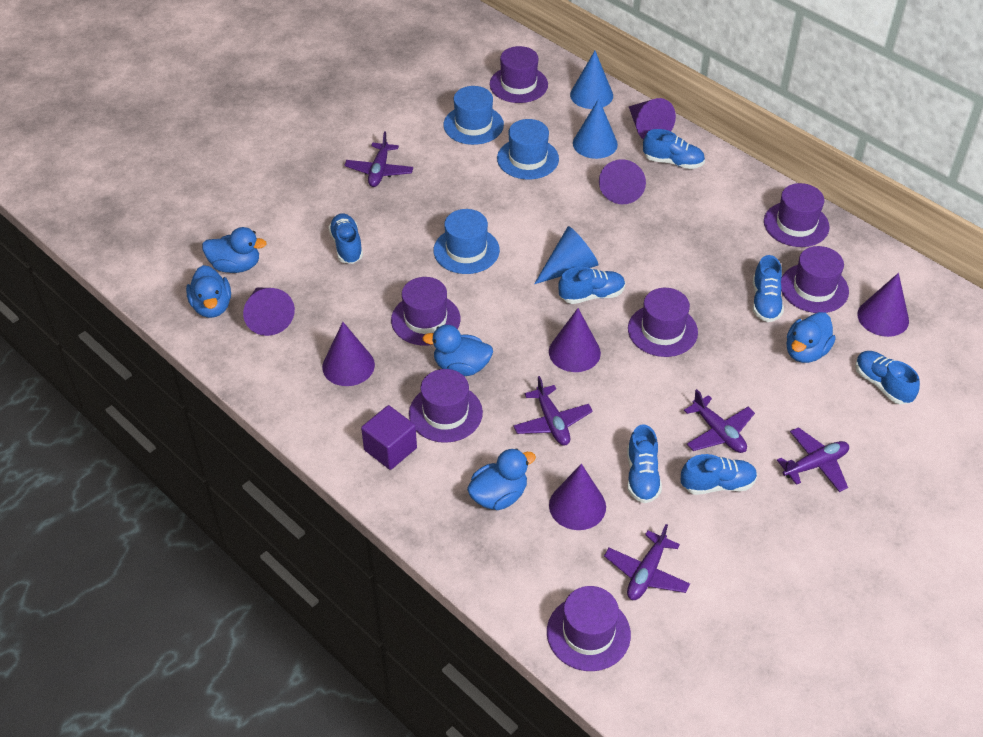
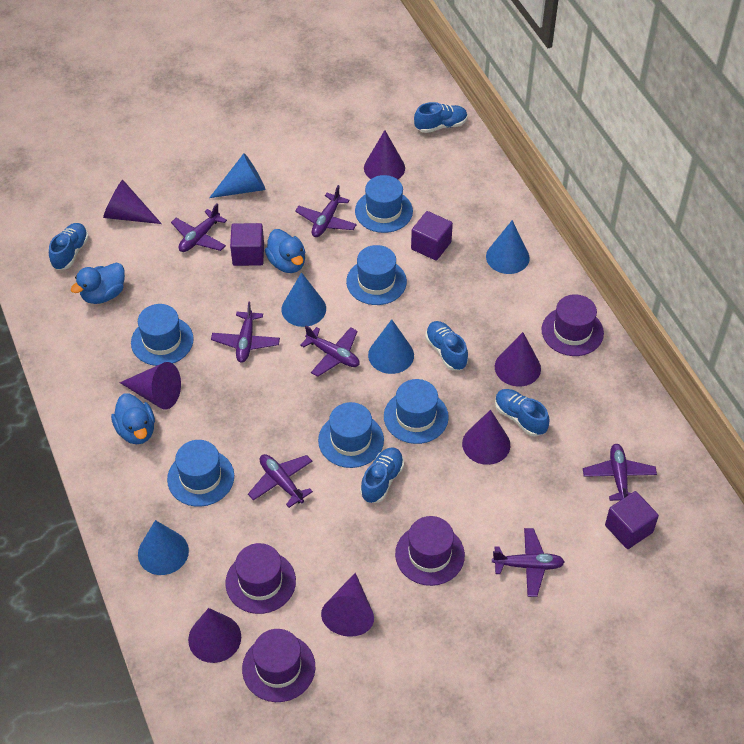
blue cone: 3 -> 5
blue duck: 5 -> 3
blue hat: 3 -> 6
blue shoe: 7 -> 5
purple cube: 1 -> 3
purple hat: 7 -> 4
purple plane: 5 -> 7

